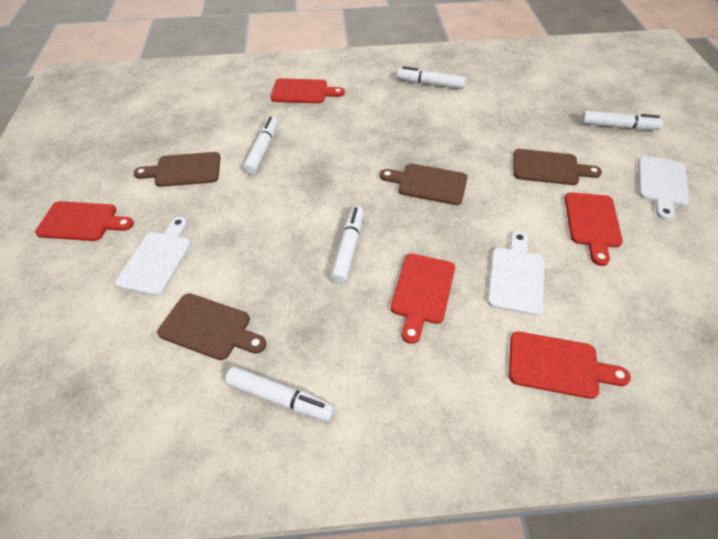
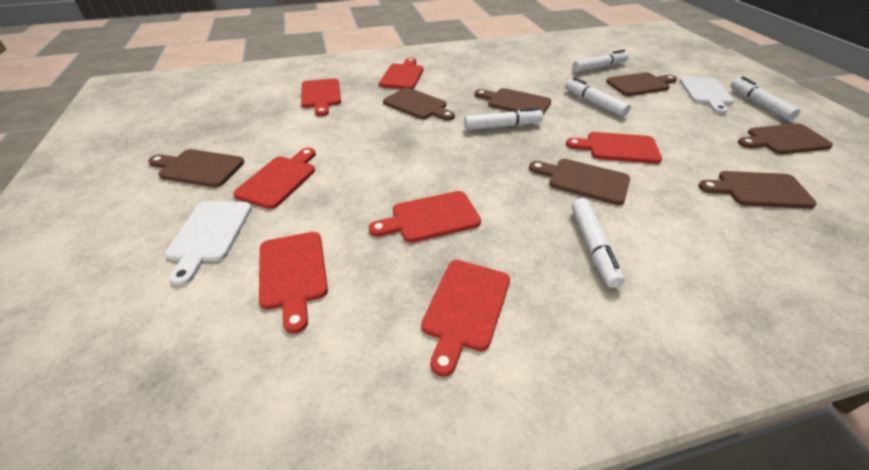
brown cutting board: 4 -> 7
red cutting board: 5 -> 7
white cutting board: 3 -> 2

